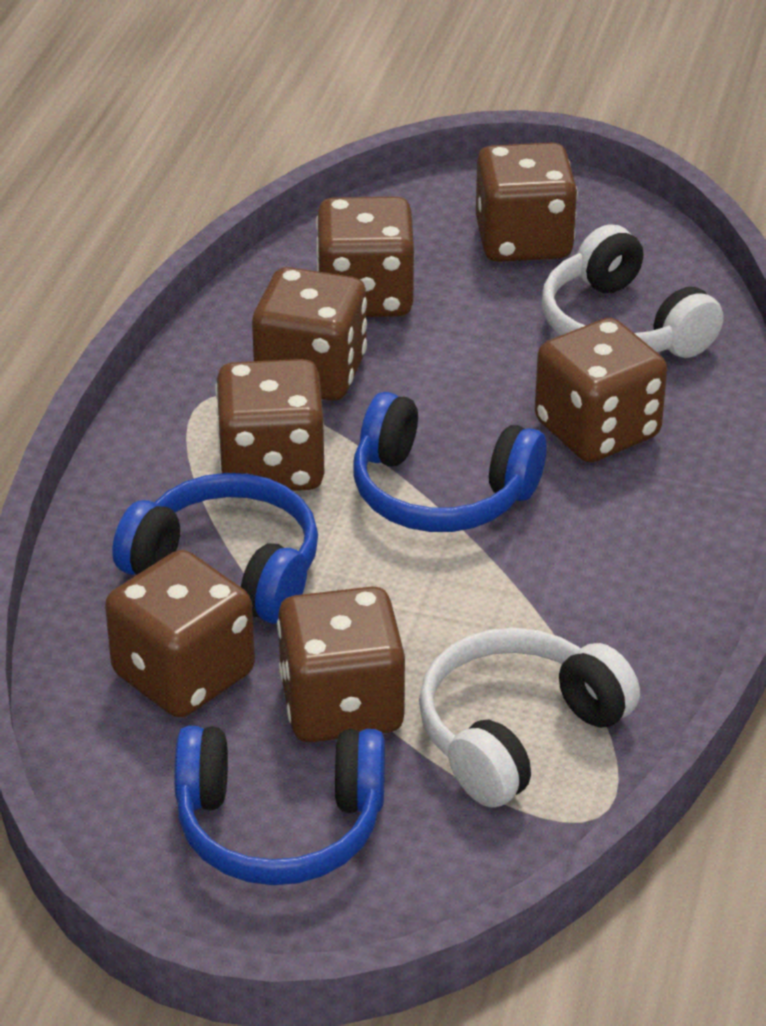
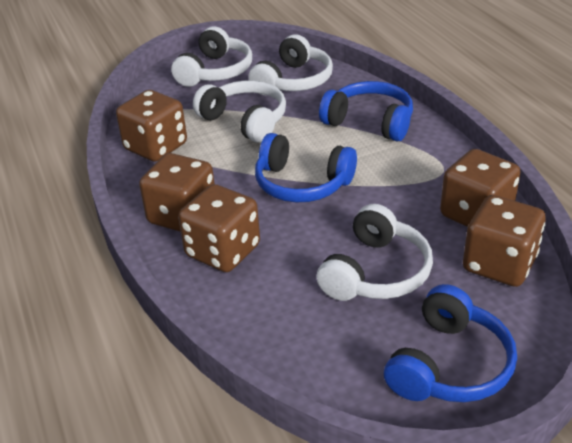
brown dice: 7 -> 5
white headphones: 2 -> 4

